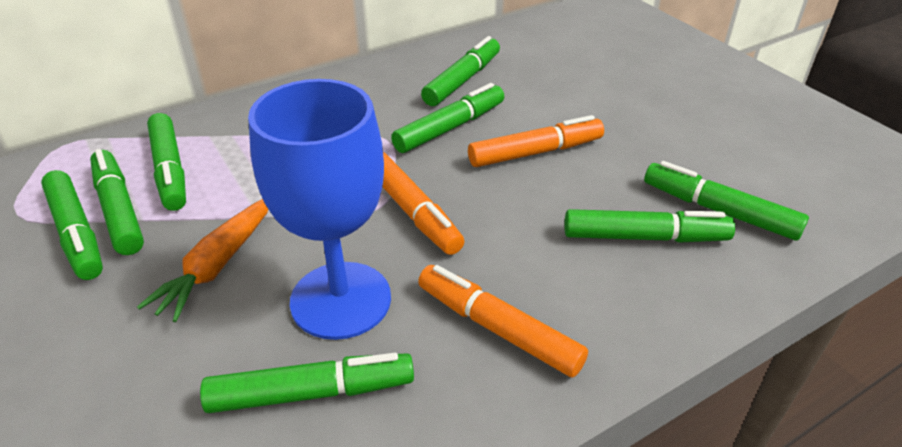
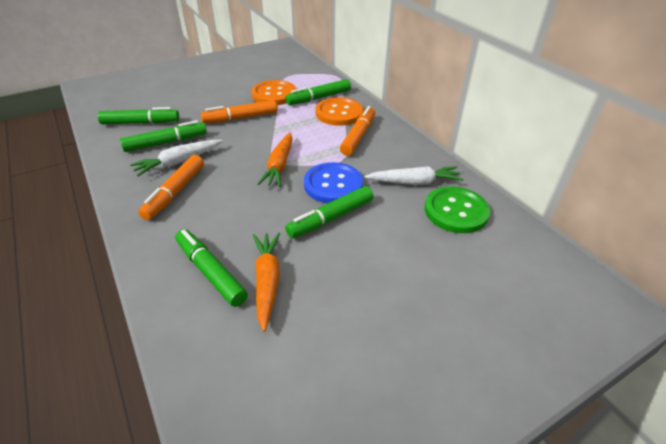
blue button: 0 -> 1
blue goblet: 1 -> 0
green button: 0 -> 1
green marker: 8 -> 5
orange button: 0 -> 2
orange carrot: 1 -> 2
white carrot: 0 -> 2

